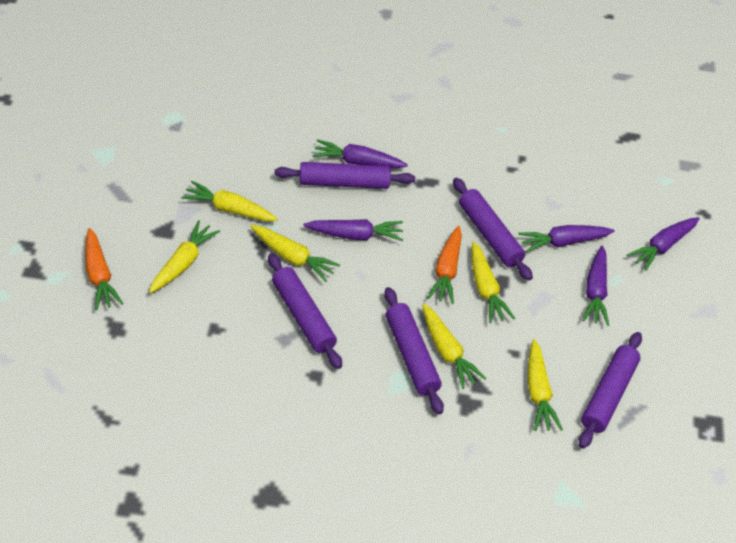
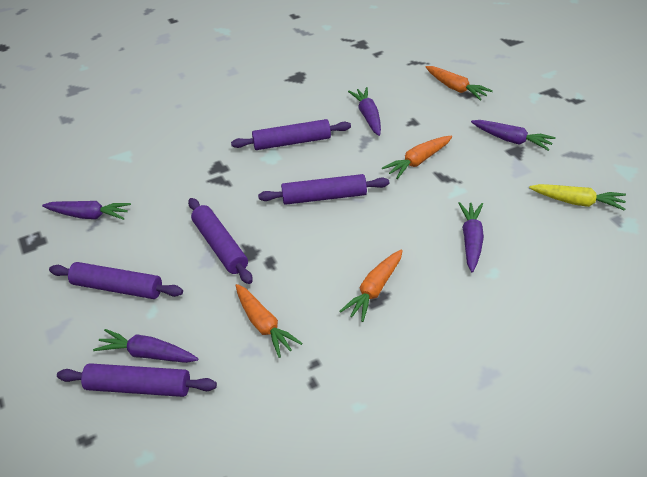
orange carrot: 2 -> 4
yellow carrot: 6 -> 1

